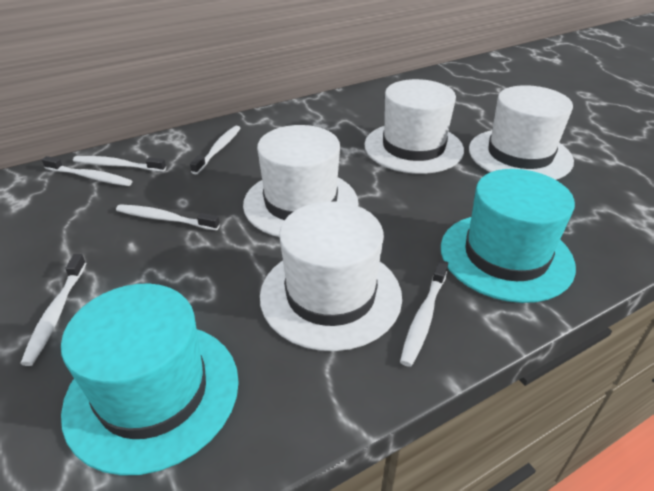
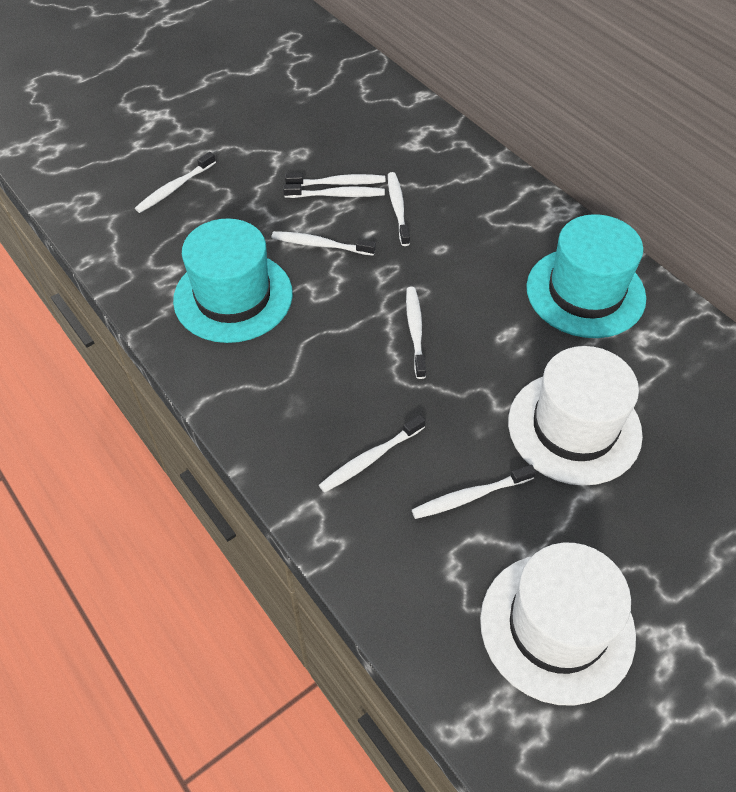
white hat: 4 -> 2
white toothbrush: 6 -> 8

